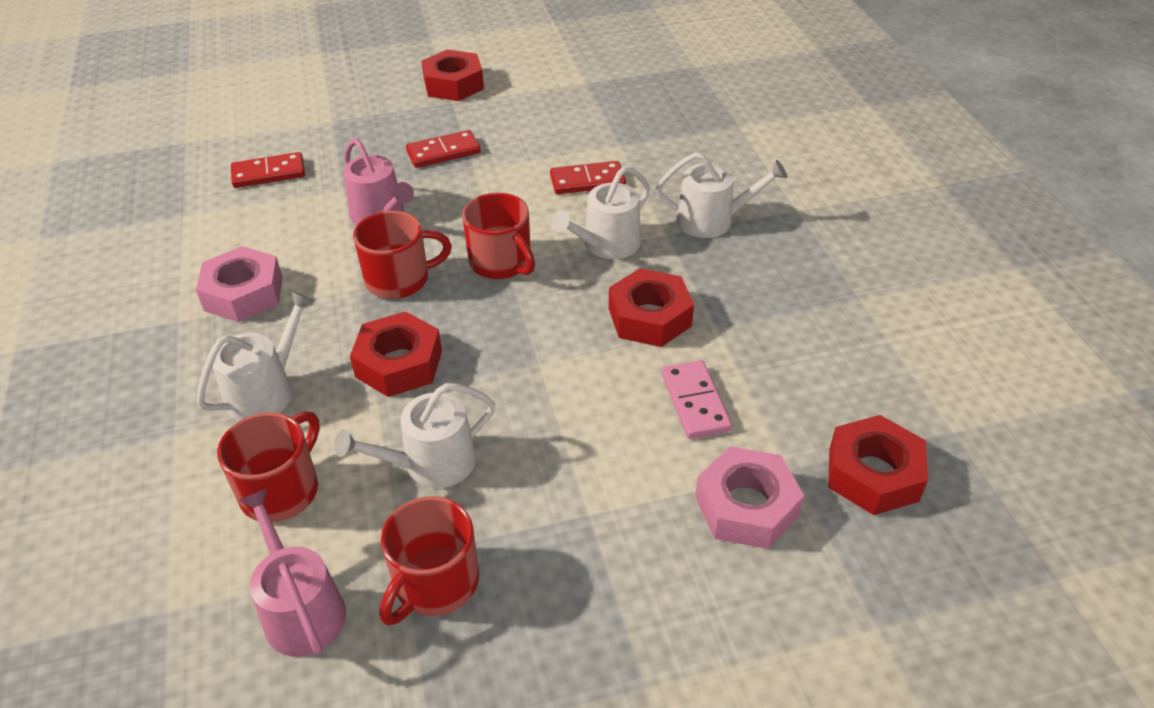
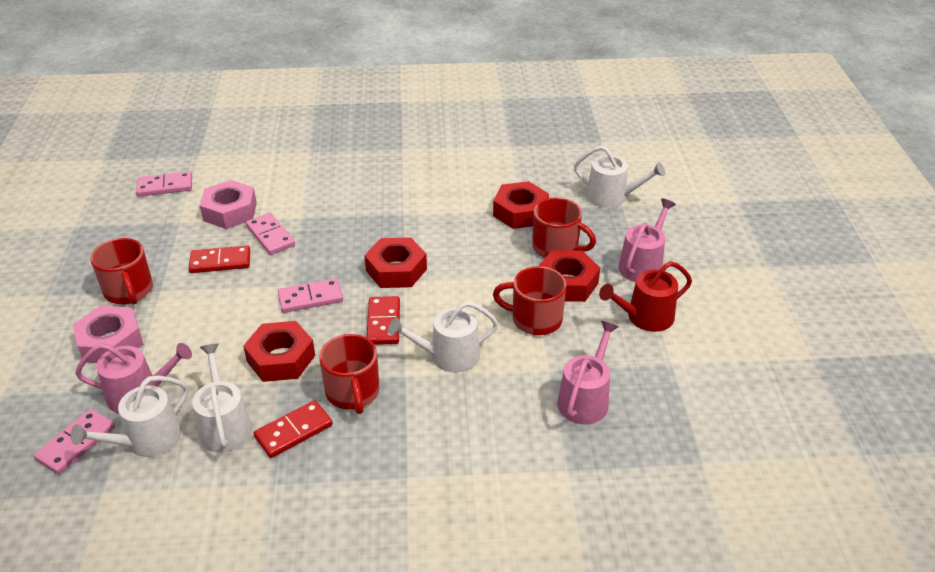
pink domino: 1 -> 4
pink watering can: 2 -> 3
red watering can: 0 -> 1

